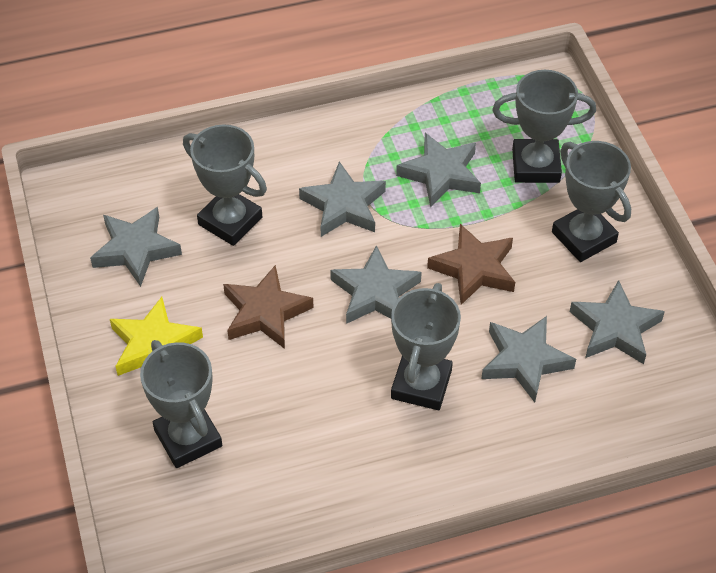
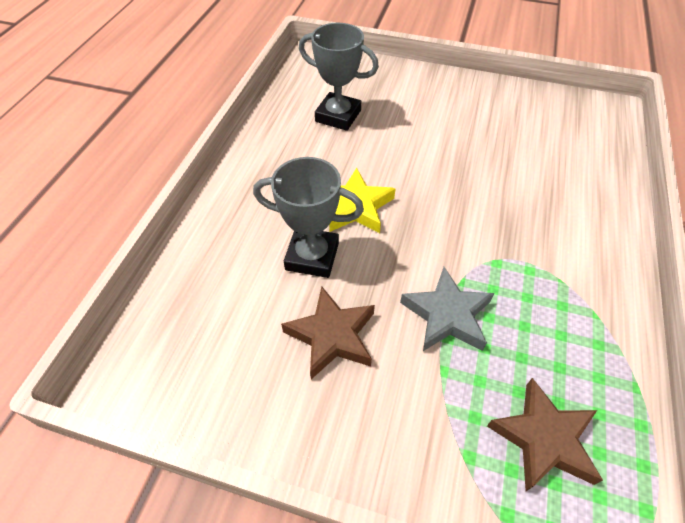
grey star: 6 -> 1
grey trophy: 5 -> 2

